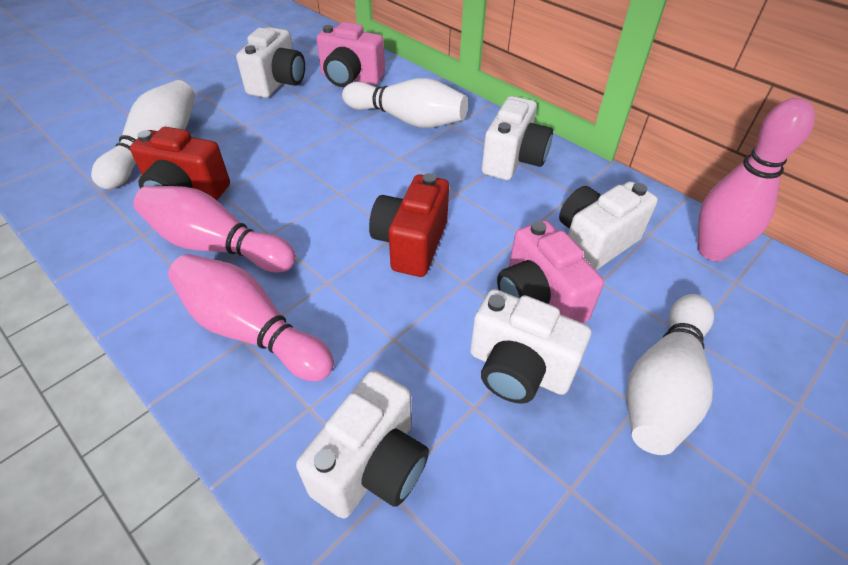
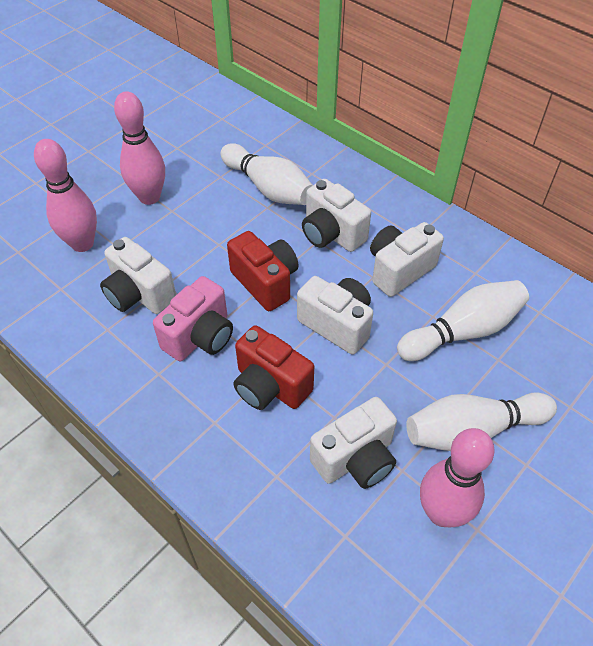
pink camera: 2 -> 1

